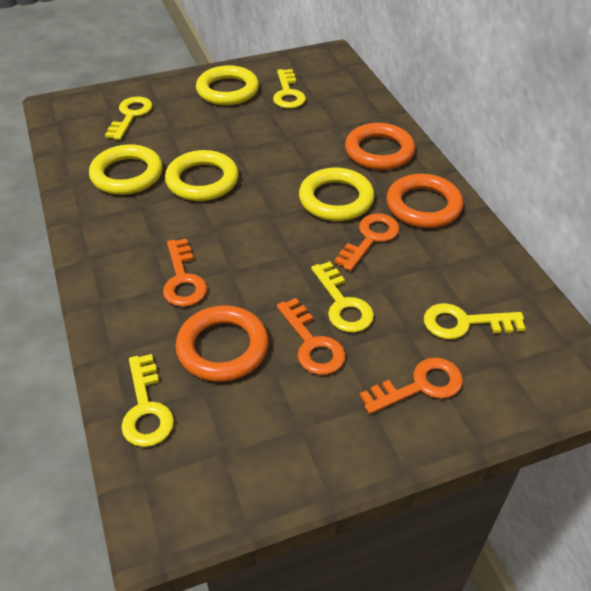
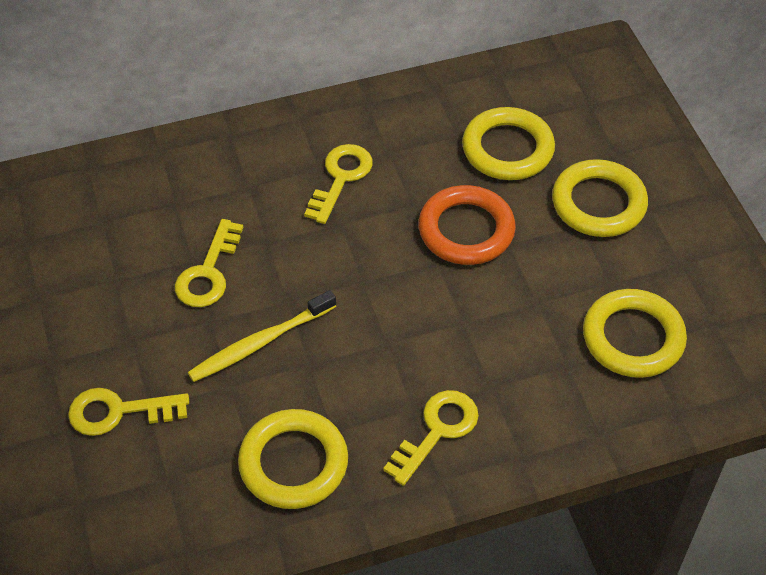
orange key: 4 -> 0
orange ring: 3 -> 1
yellow key: 5 -> 4
yellow toothbrush: 0 -> 1

